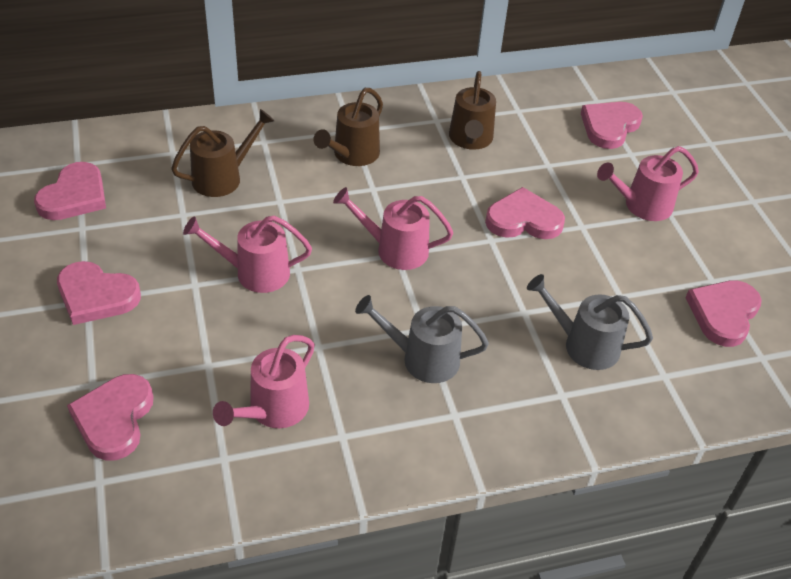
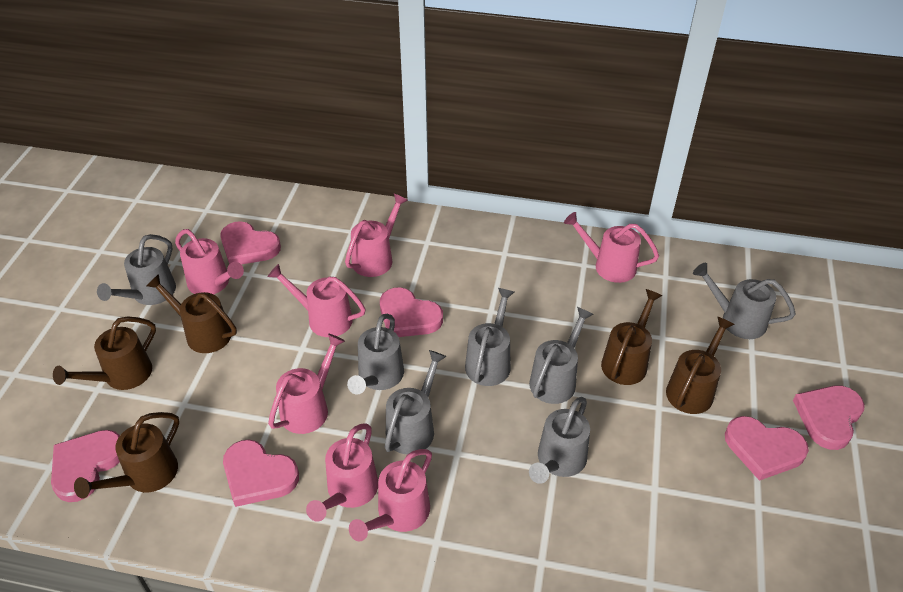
brown watering can: 3 -> 5
grey watering can: 2 -> 7
pink watering can: 4 -> 7

